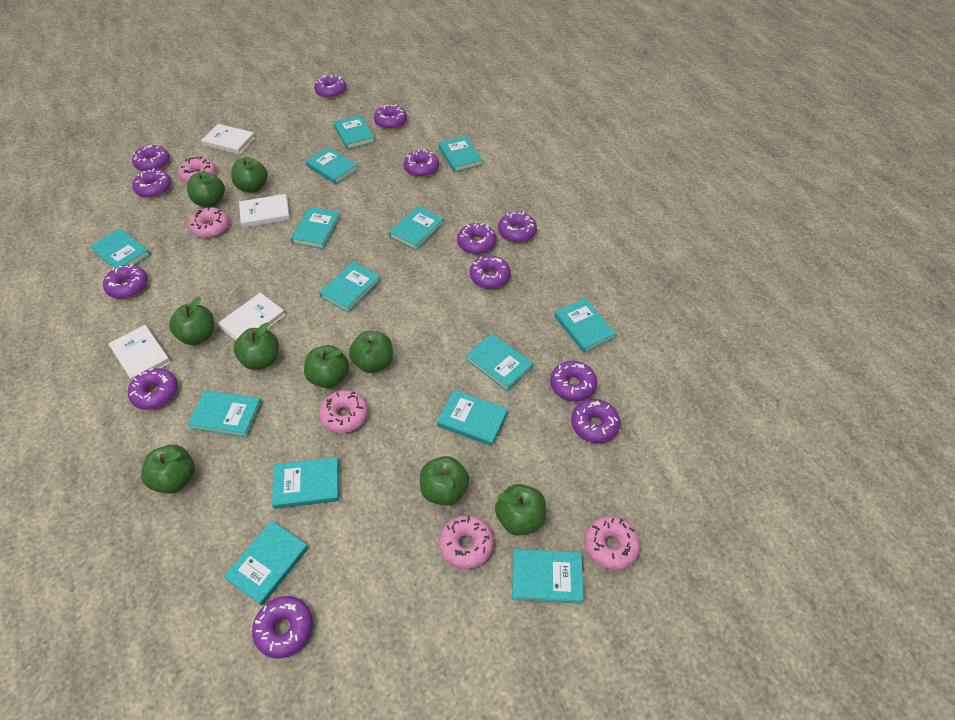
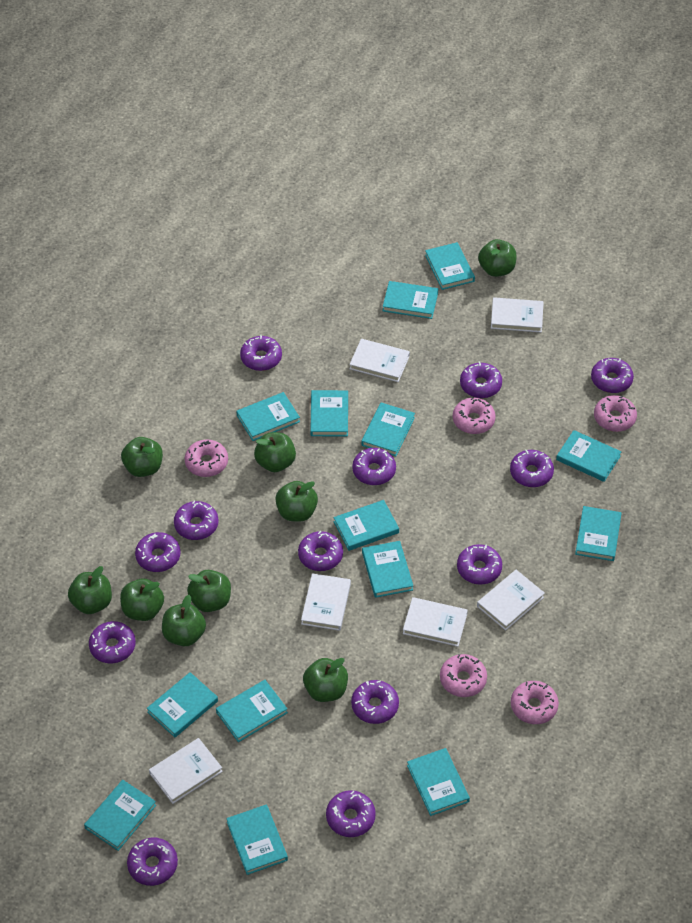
white book: 4 -> 6

